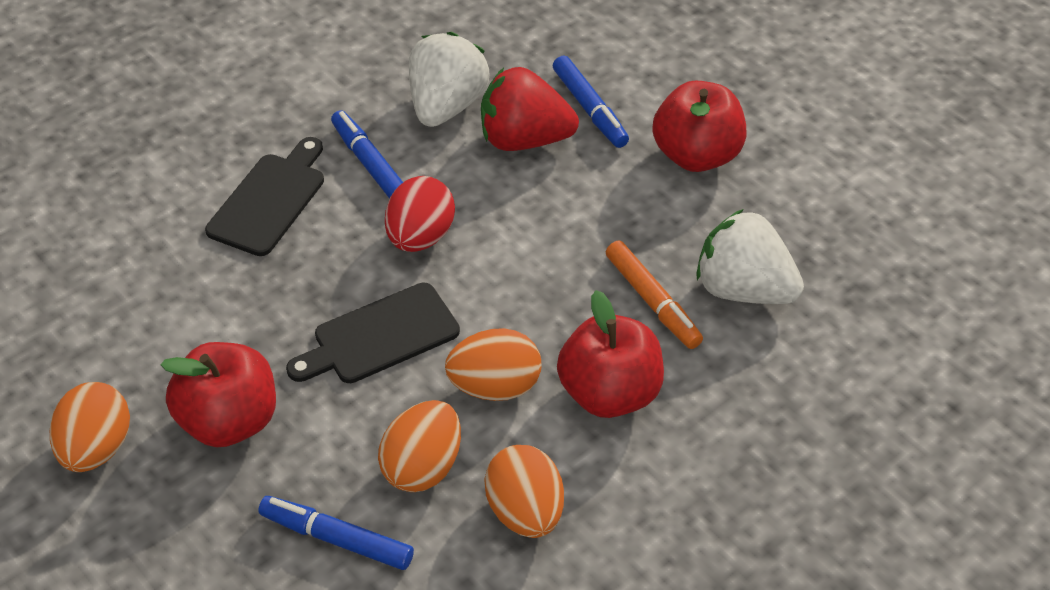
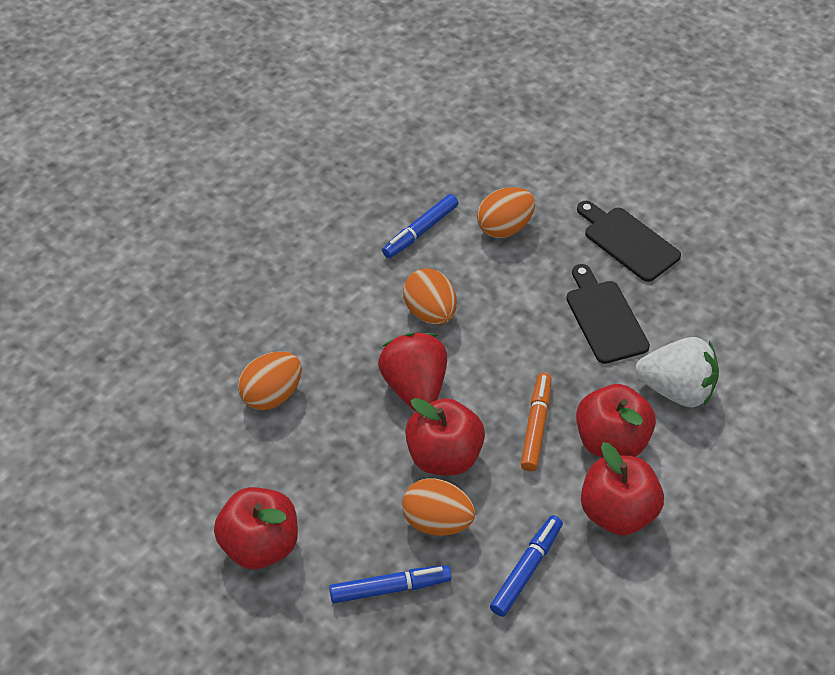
red apple: 3 -> 4
red egg: 1 -> 0
white strawberry: 2 -> 1

